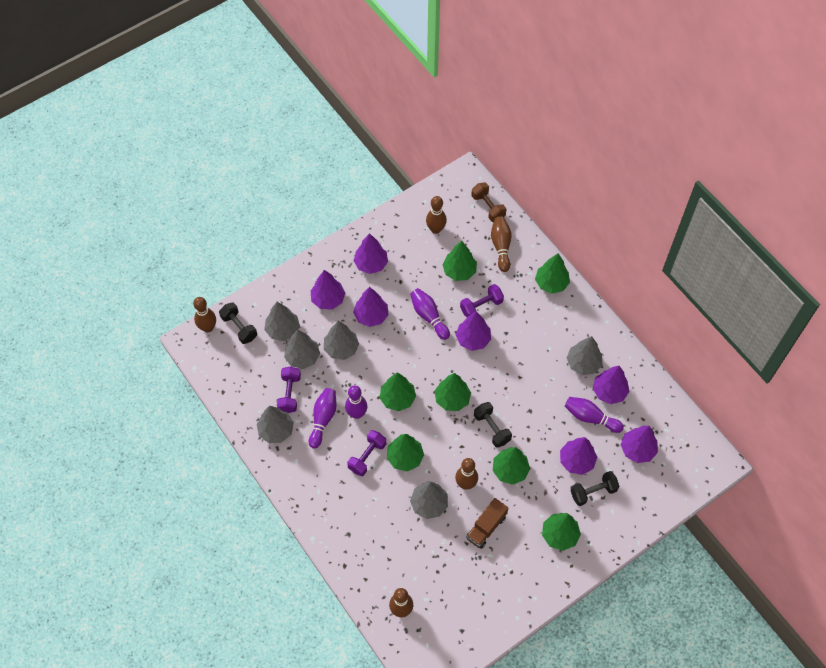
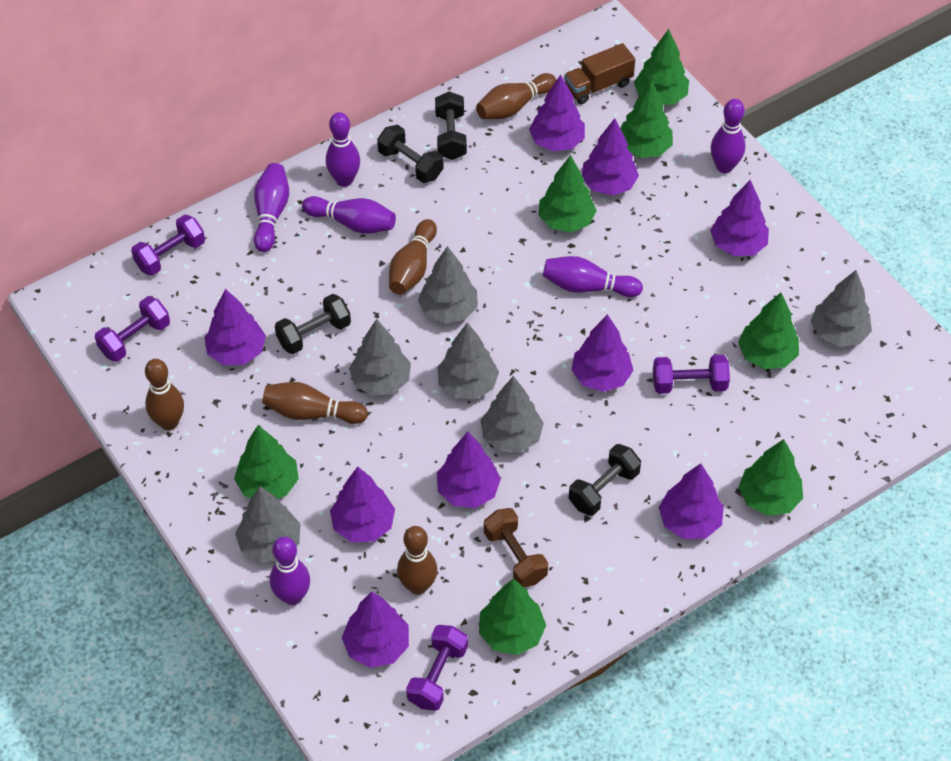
black dumbbell: 3 -> 4
purple bowling pin: 4 -> 6
purple dumbbell: 3 -> 4
purple tree: 7 -> 9

